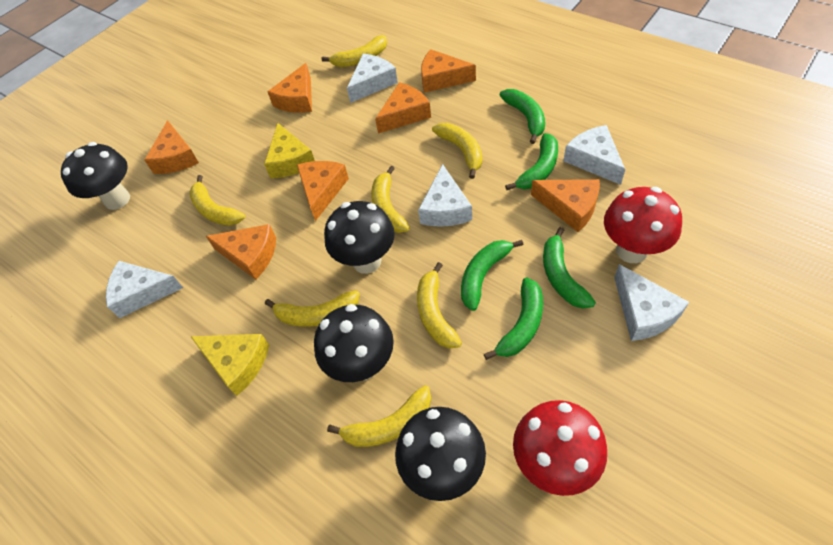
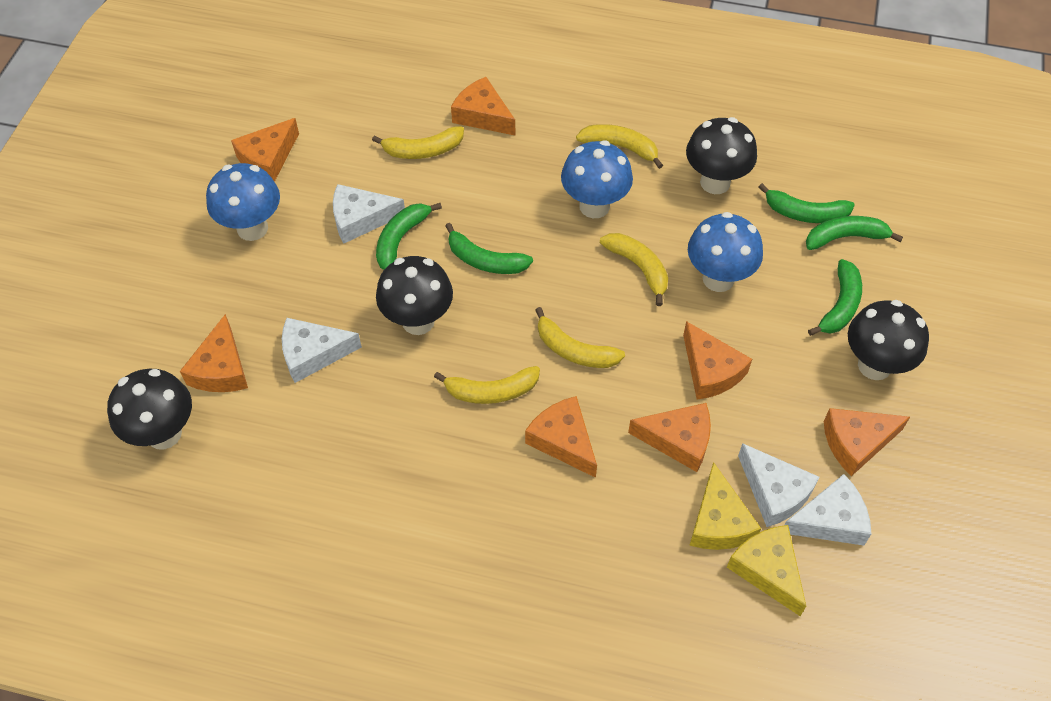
blue mushroom: 0 -> 3
red mushroom: 2 -> 0
white cheese: 5 -> 4
yellow banana: 7 -> 5

